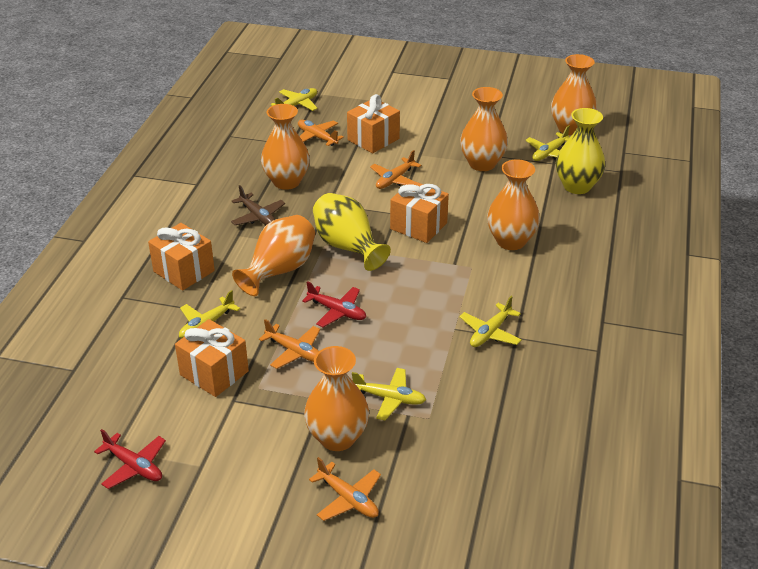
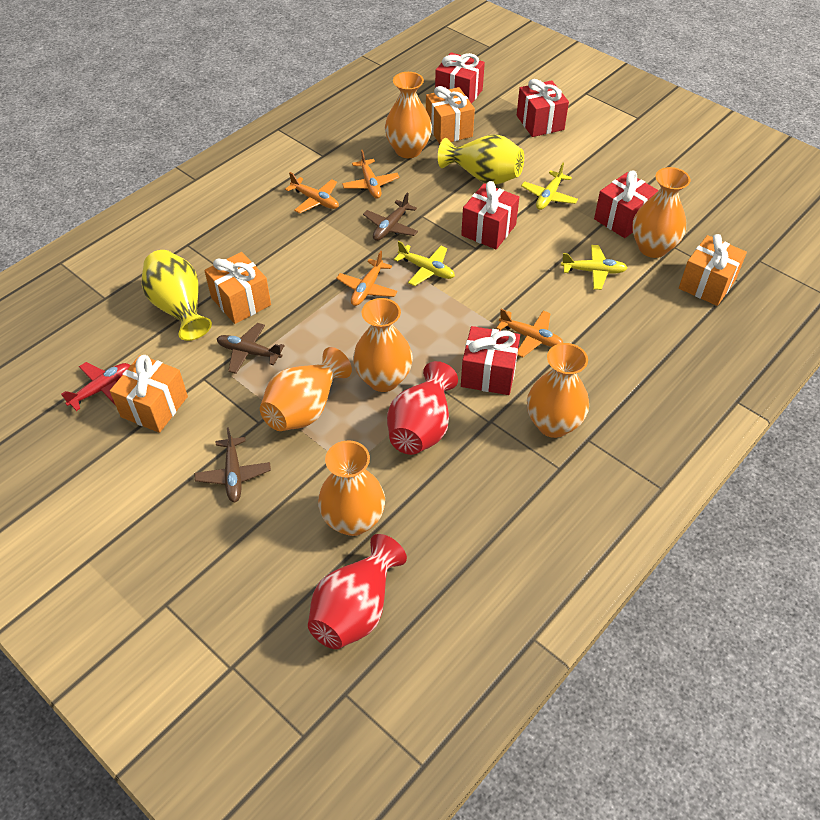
brown plane: 1 -> 3
red gift: 0 -> 5
red plane: 2 -> 1
red vase: 0 -> 2
yellow plane: 5 -> 3

